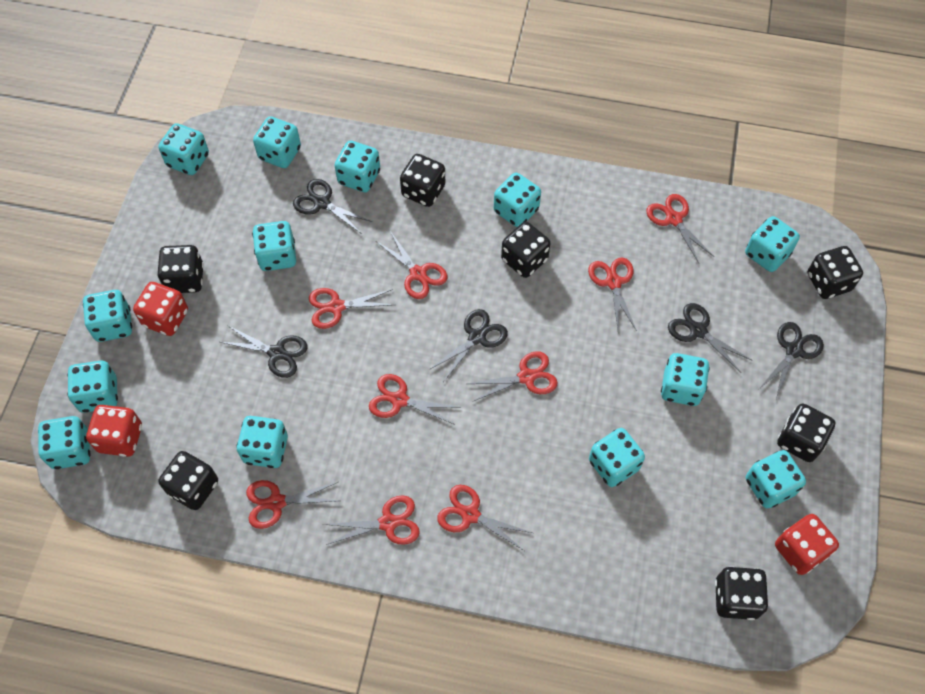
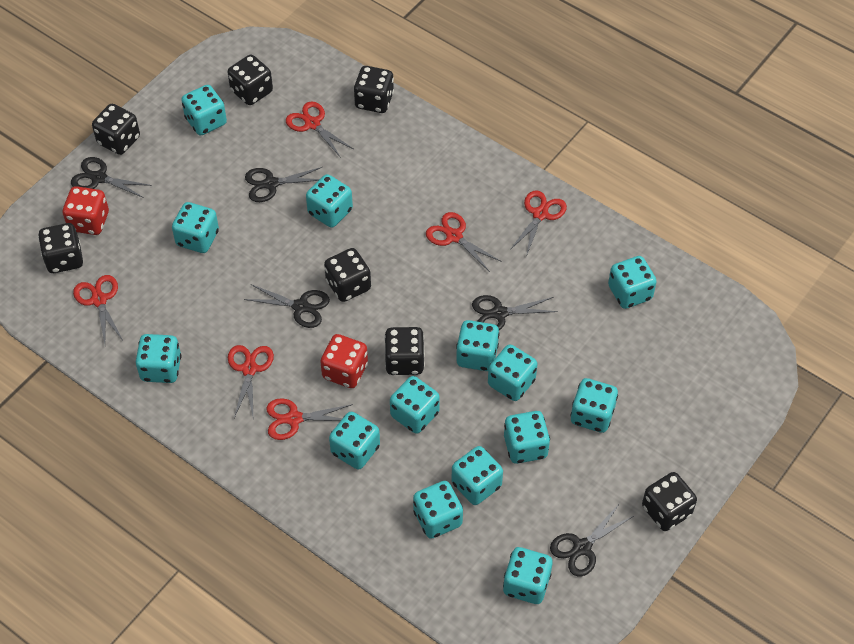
red dice: 3 -> 2
red scissors: 9 -> 6
turquoise dice: 13 -> 14

